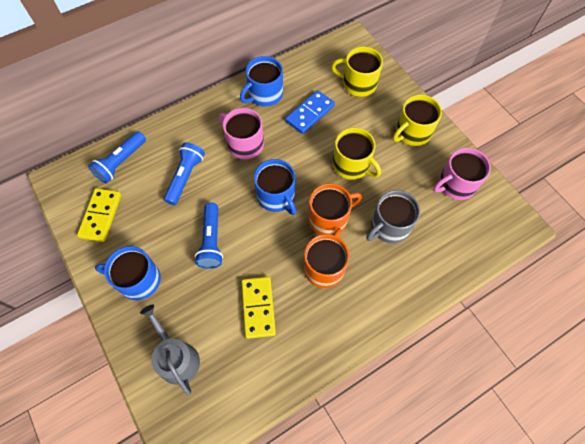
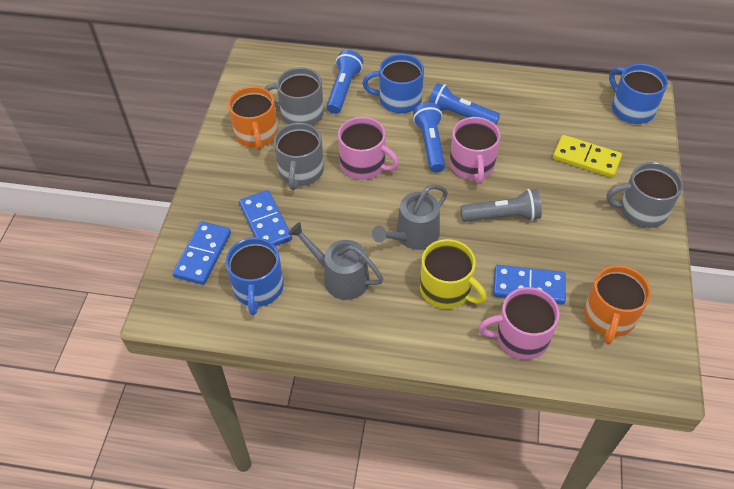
blue domino: 1 -> 3
grey flashlight: 0 -> 1
grey mug: 1 -> 3
grey watering can: 1 -> 2
pink mug: 2 -> 3
yellow domino: 2 -> 1
yellow mug: 3 -> 1

